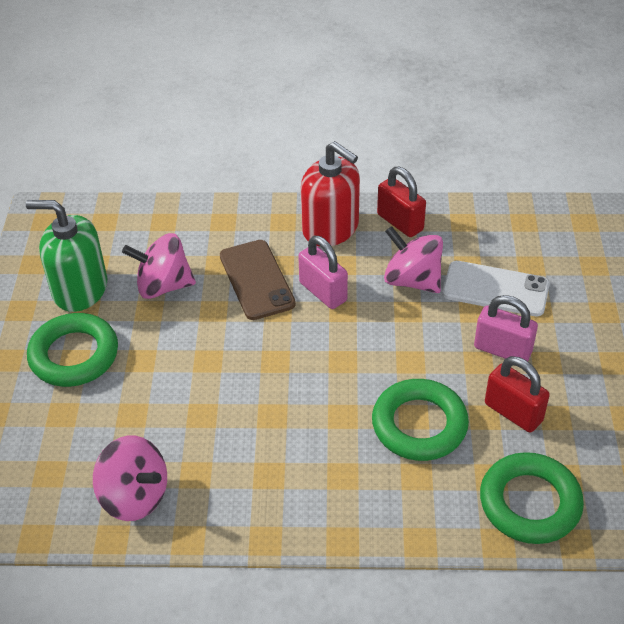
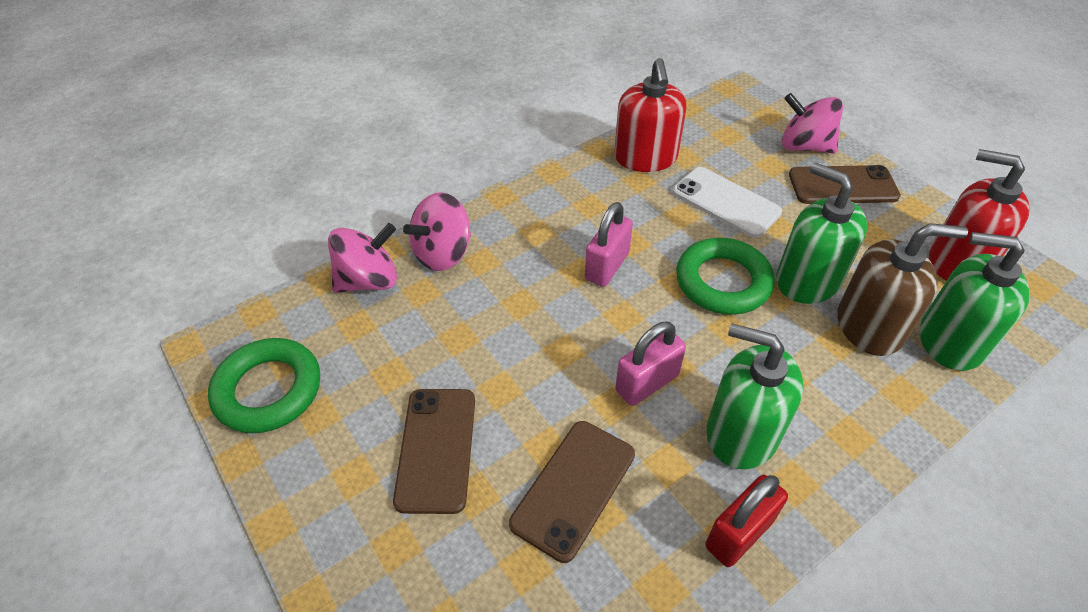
brown phone: 1 -> 3
brown soap dispenser: 0 -> 1
green ring: 3 -> 2
green soap dispenser: 1 -> 3
red padlock: 2 -> 1
red soap dispenser: 1 -> 2

